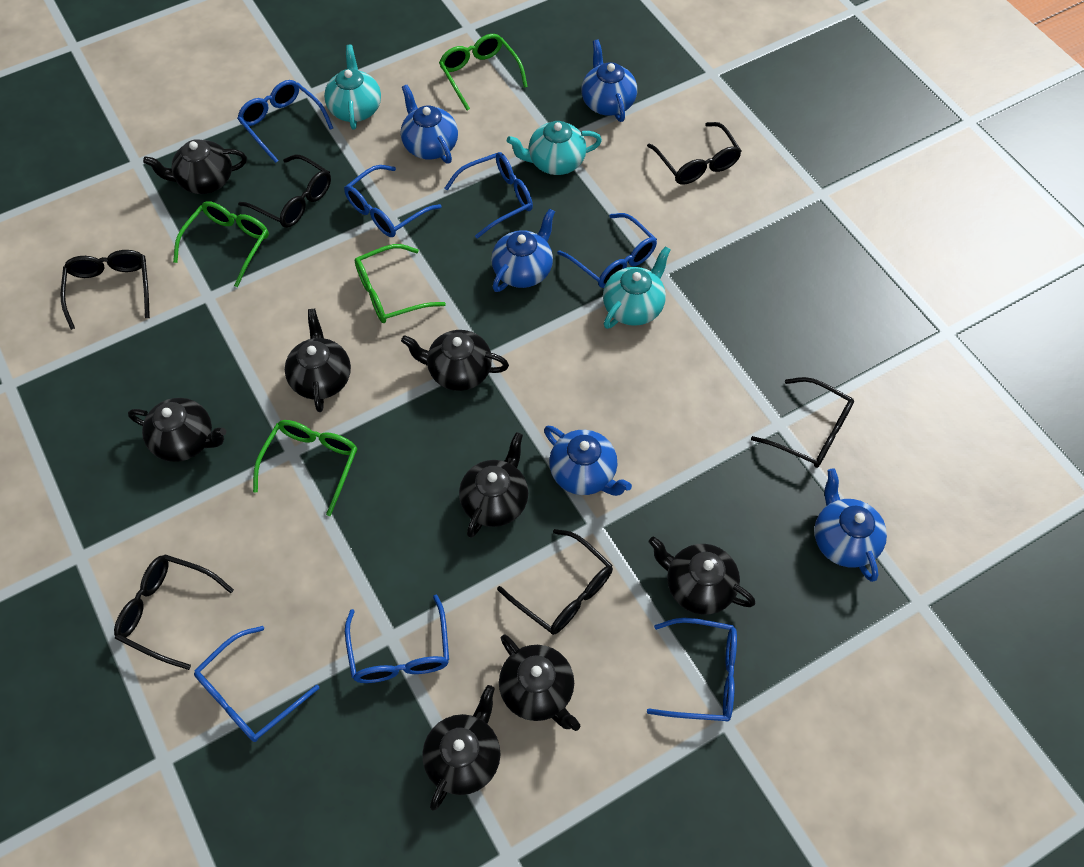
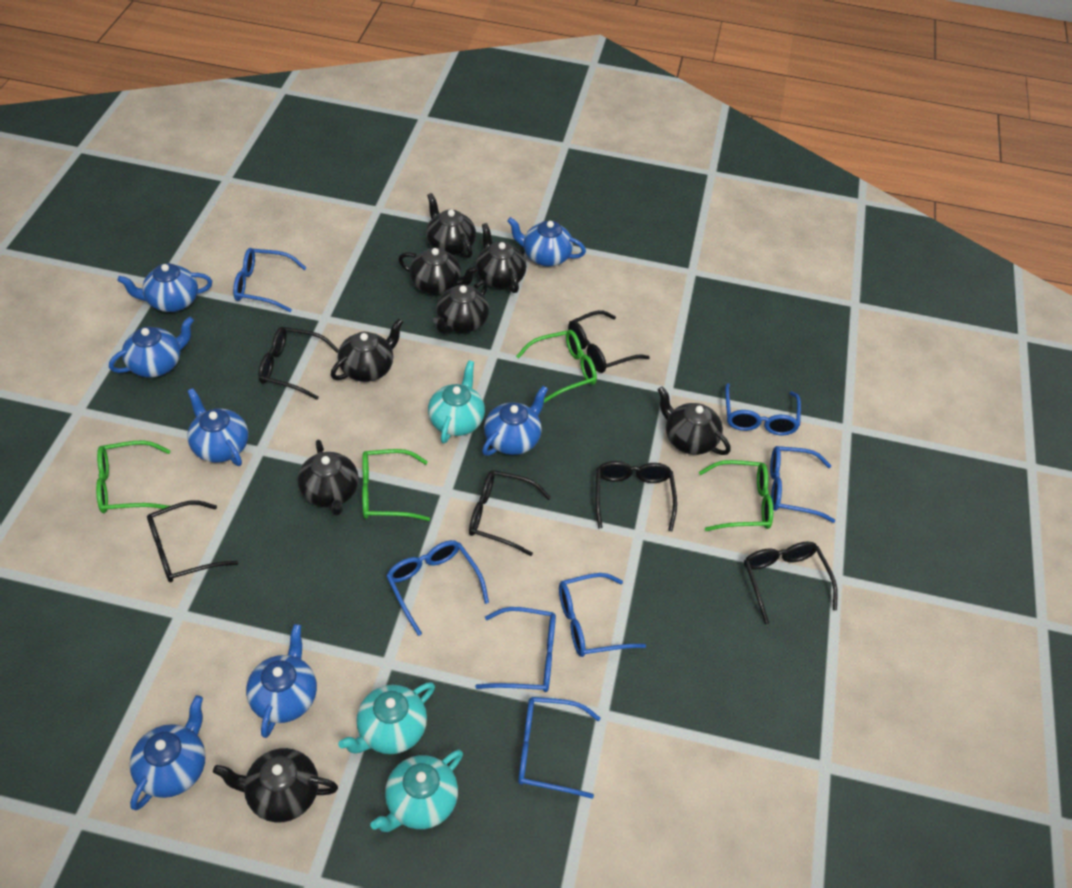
blue teapot: 5 -> 7

